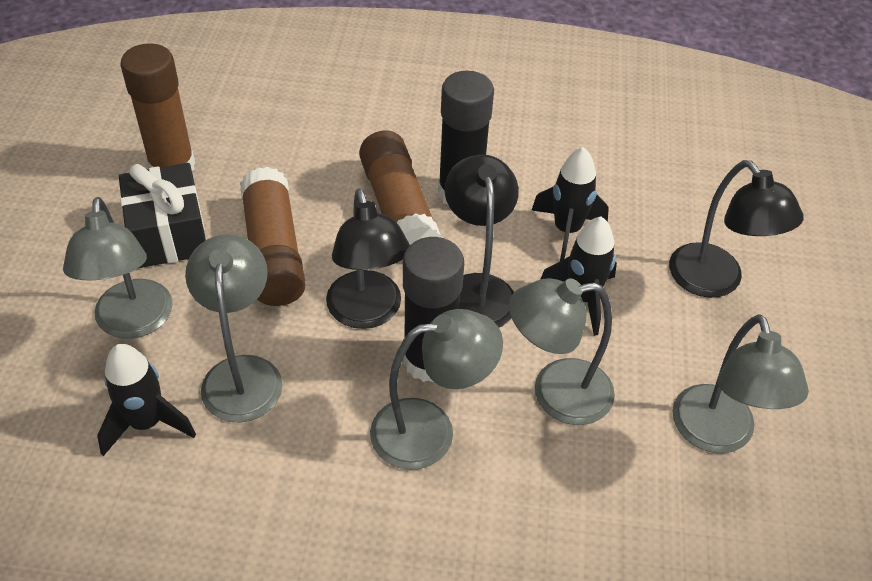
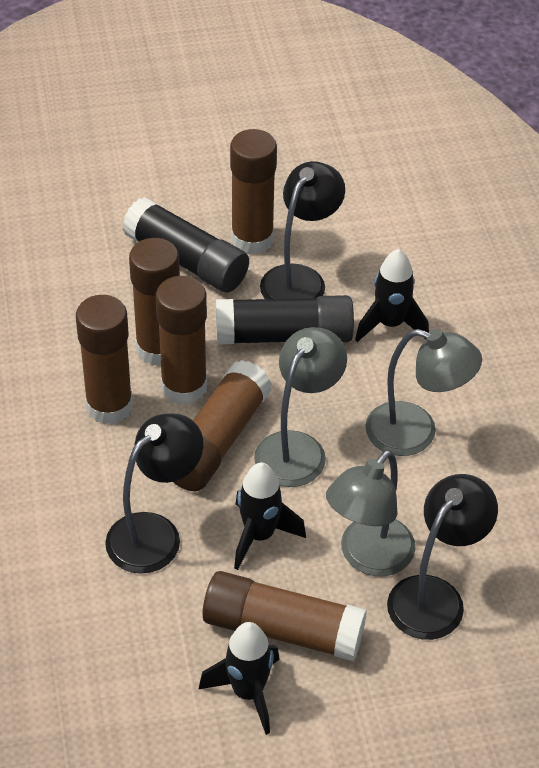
black gift: 1 -> 0
brown glue stick: 3 -> 6
grey lamp: 5 -> 3

